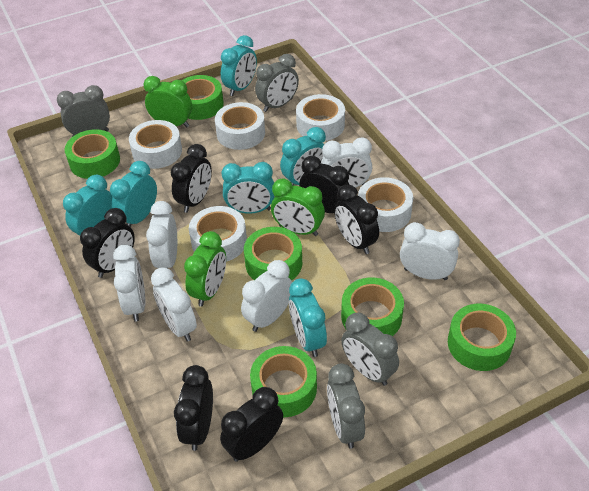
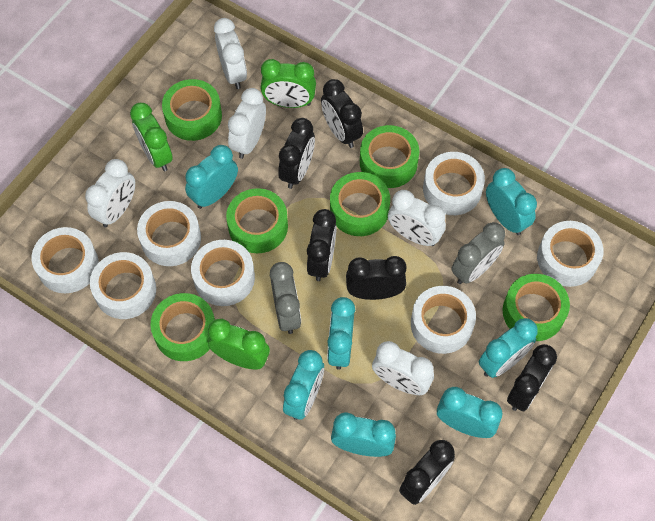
grey clock: 4 -> 2
turquoise clock: 6 -> 7
white clock: 6 -> 5
white tape: 5 -> 7

